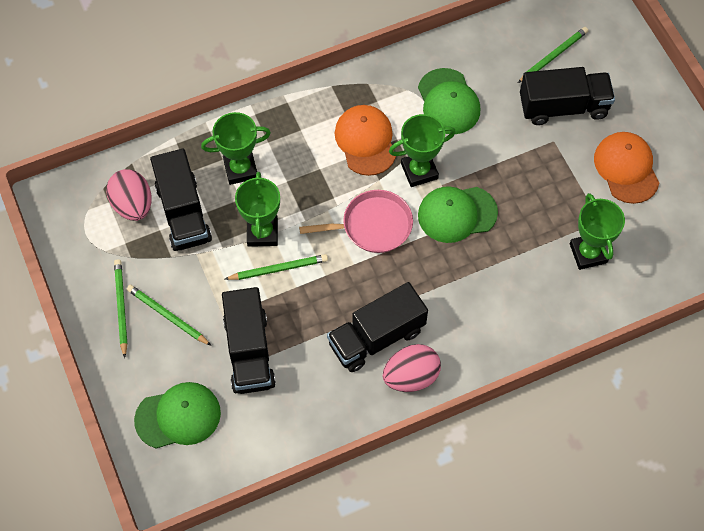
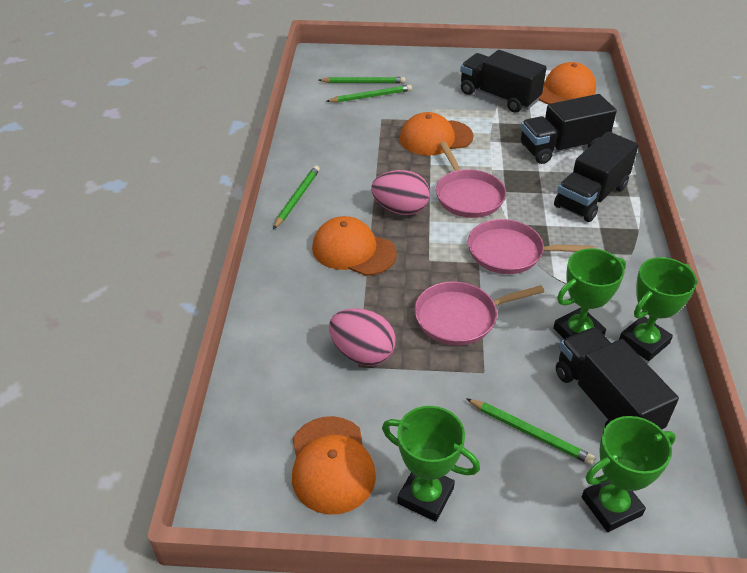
green cap: 3 -> 0
orange cap: 2 -> 4
pink pan: 1 -> 3

